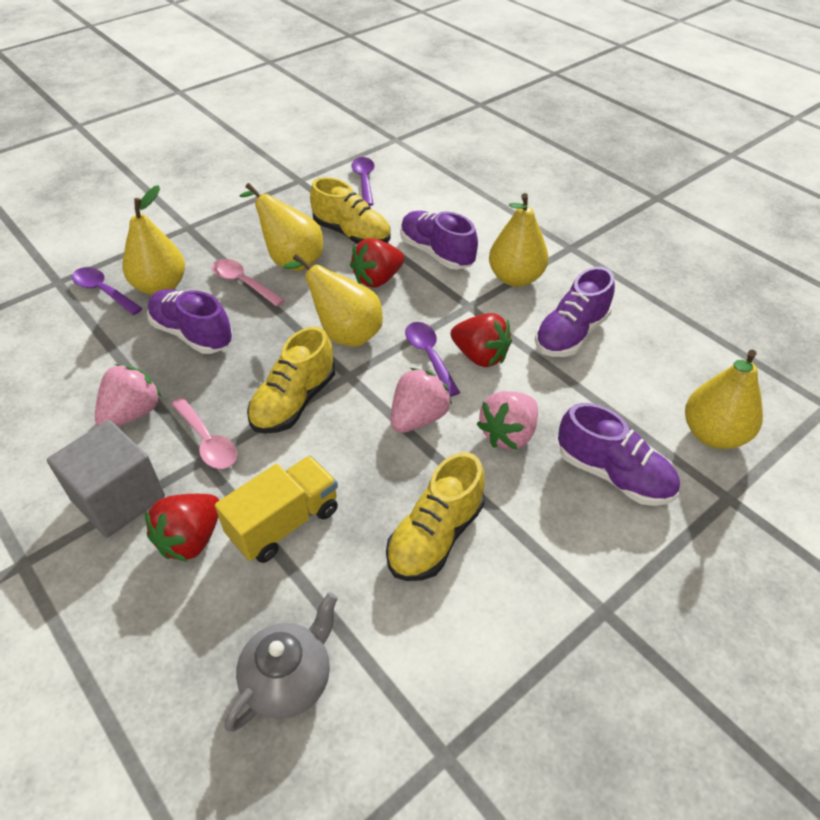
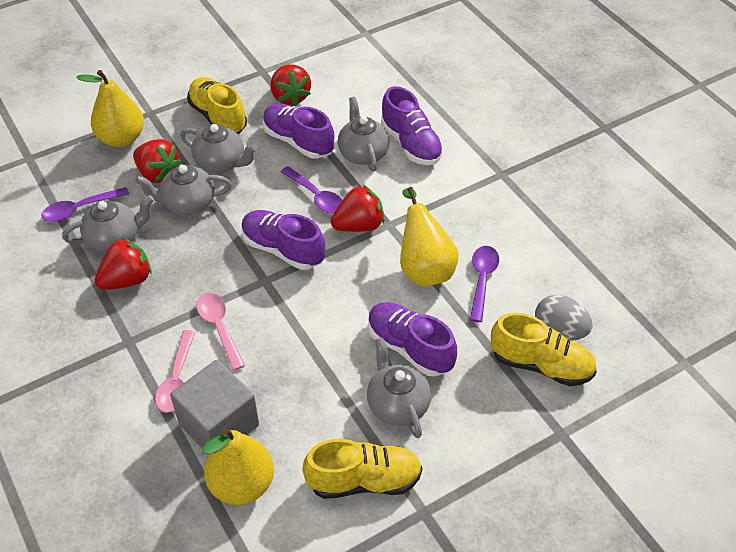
grey egg: 0 -> 1
grey teapot: 1 -> 5
pink strawberry: 3 -> 0
red strawberry: 3 -> 4
yellow pear: 5 -> 3
yellow truck: 1 -> 0

